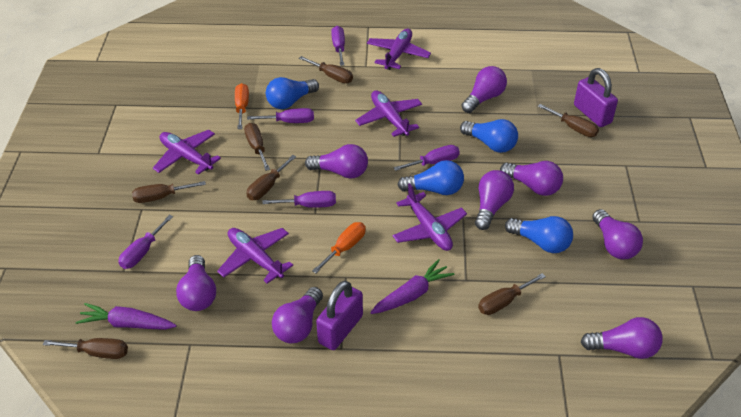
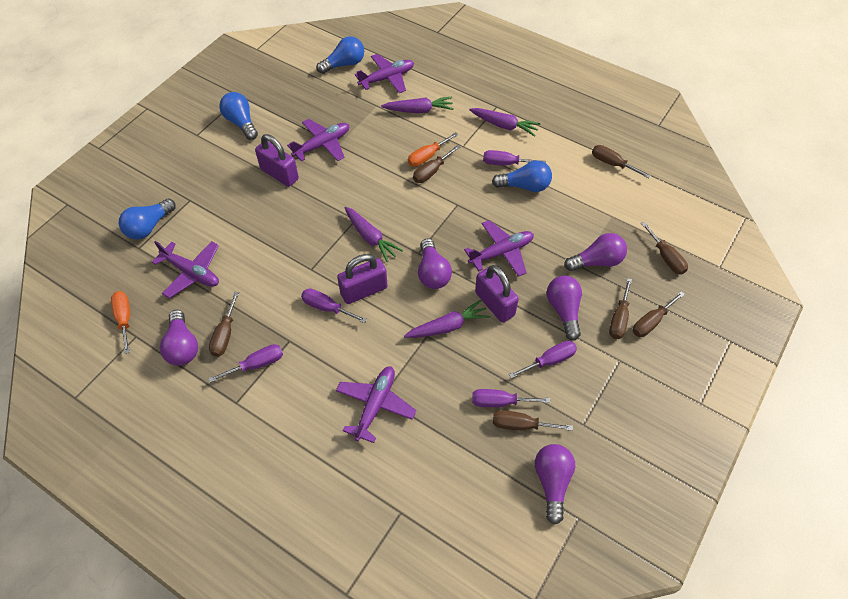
purple carrot: 2 -> 4
purple light bulb: 8 -> 5
purple padlock: 2 -> 3

